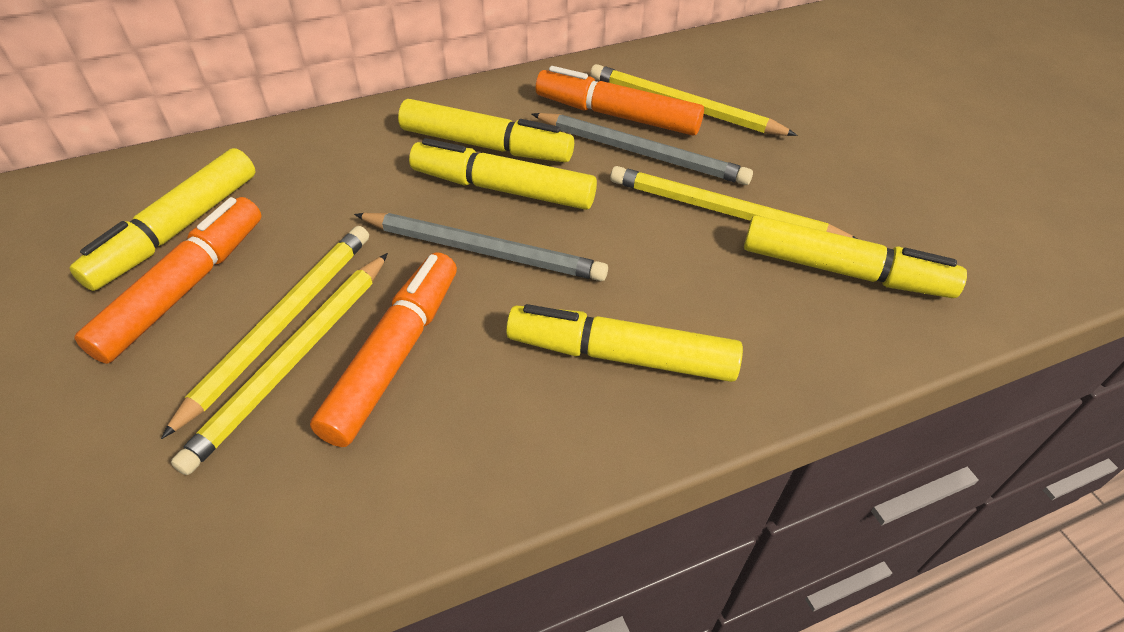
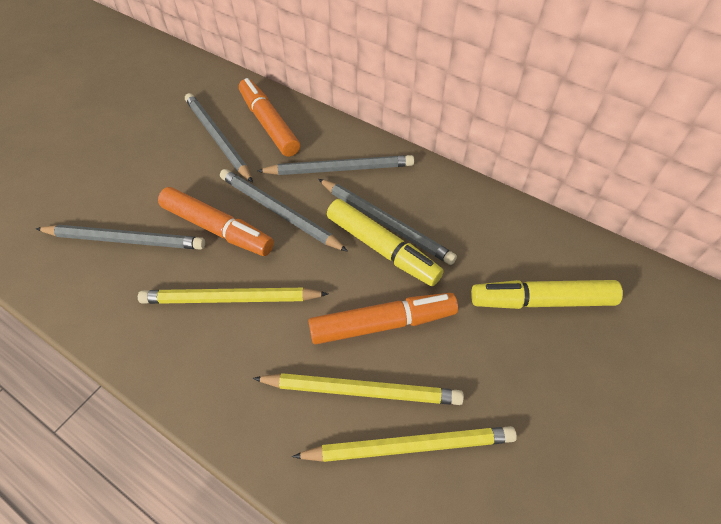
grey pencil: 2 -> 5
yellow marker: 5 -> 2
yellow pencil: 4 -> 3

